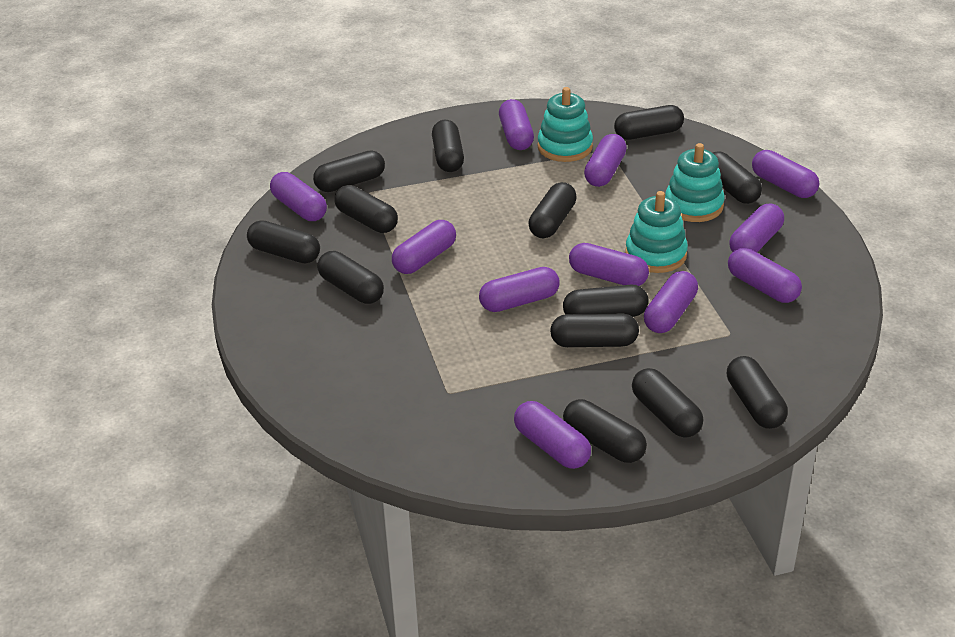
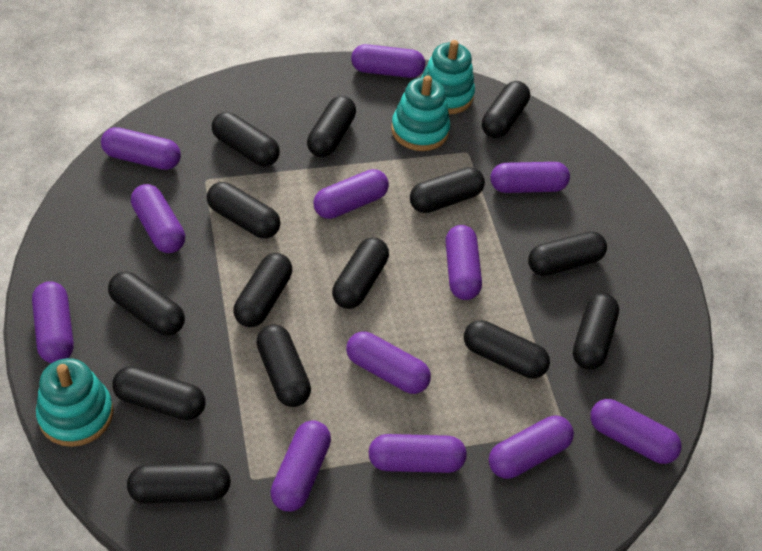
black capsule: 13 -> 14
purple capsule: 11 -> 12

